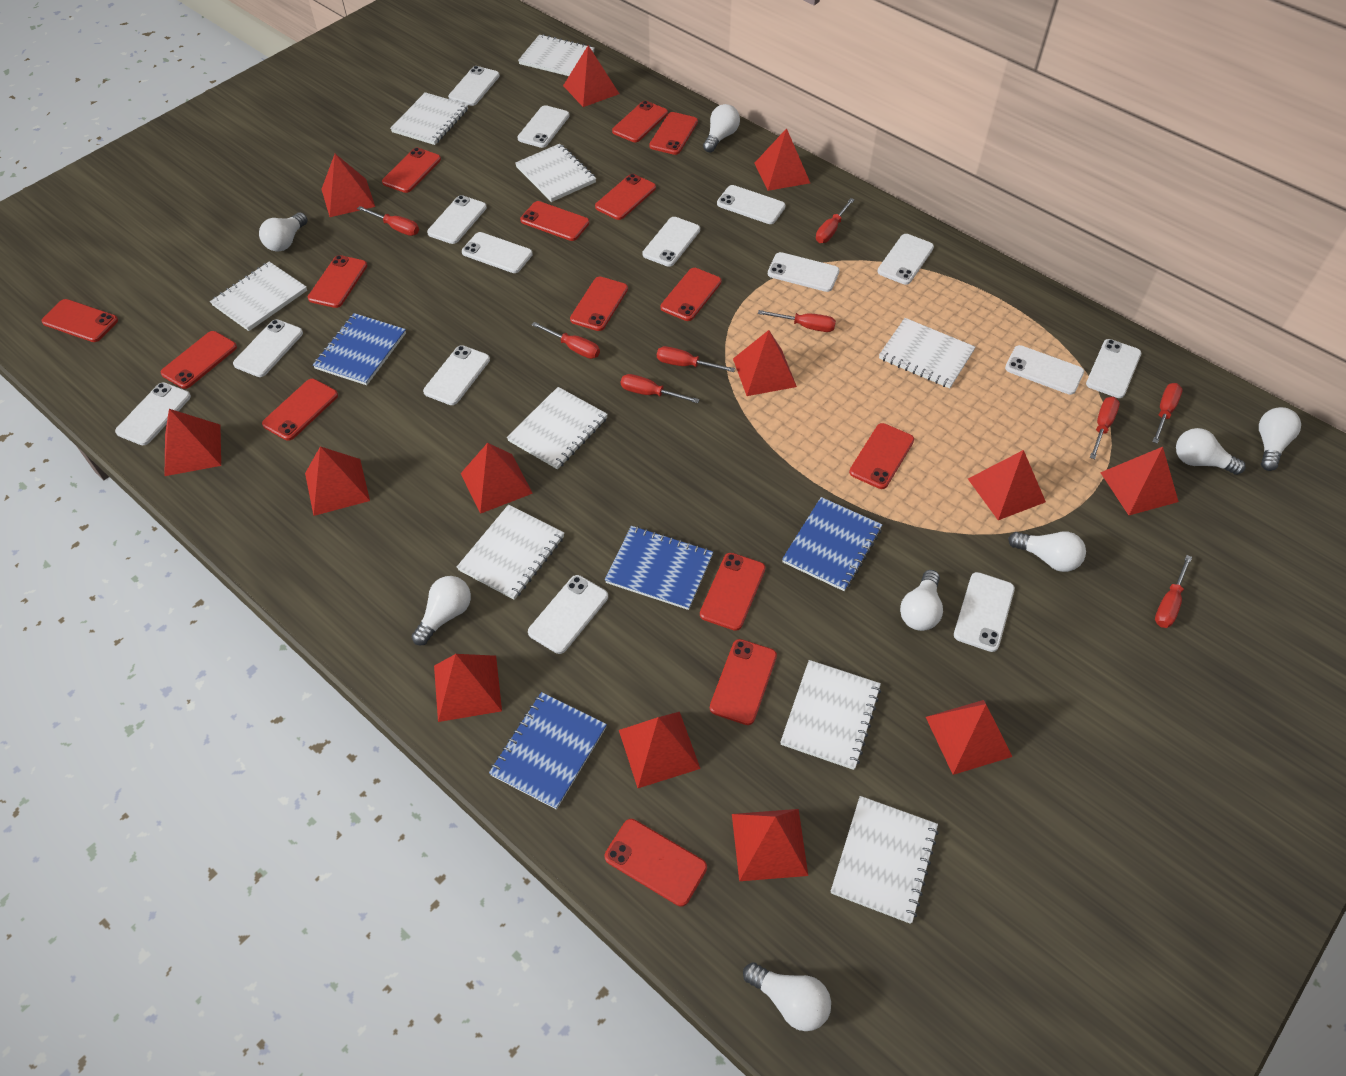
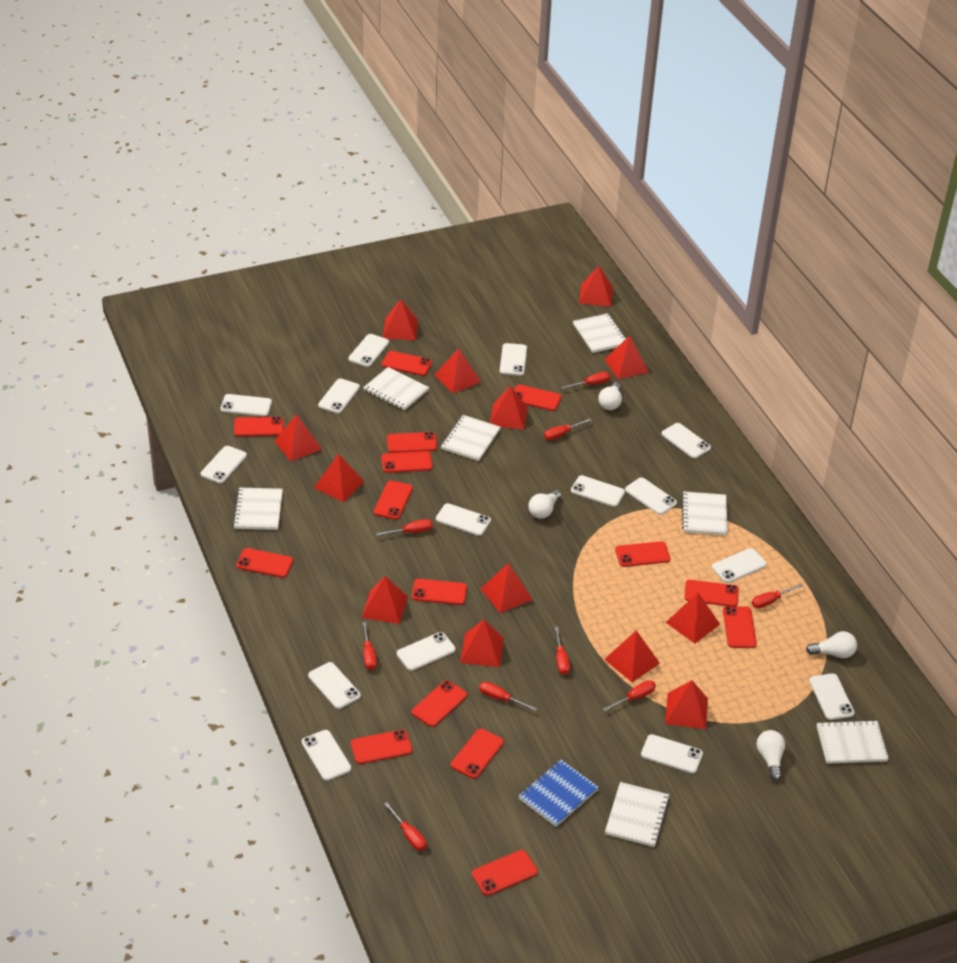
blue notebook: 4 -> 1
white light bulb: 8 -> 4
white notebook: 9 -> 7

